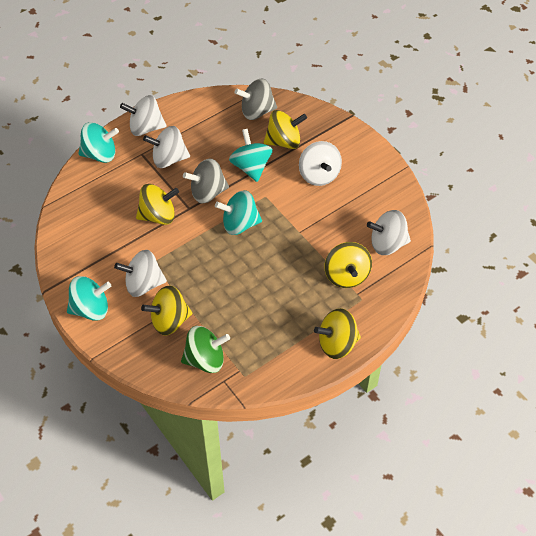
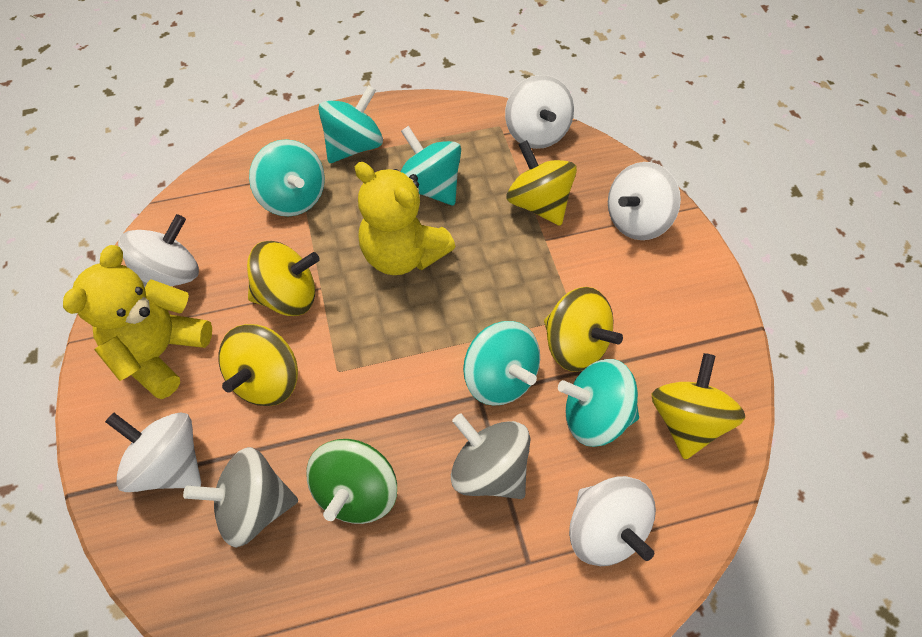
turquoise spinning top: 4 -> 5
yellow teddy bear: 0 -> 2

